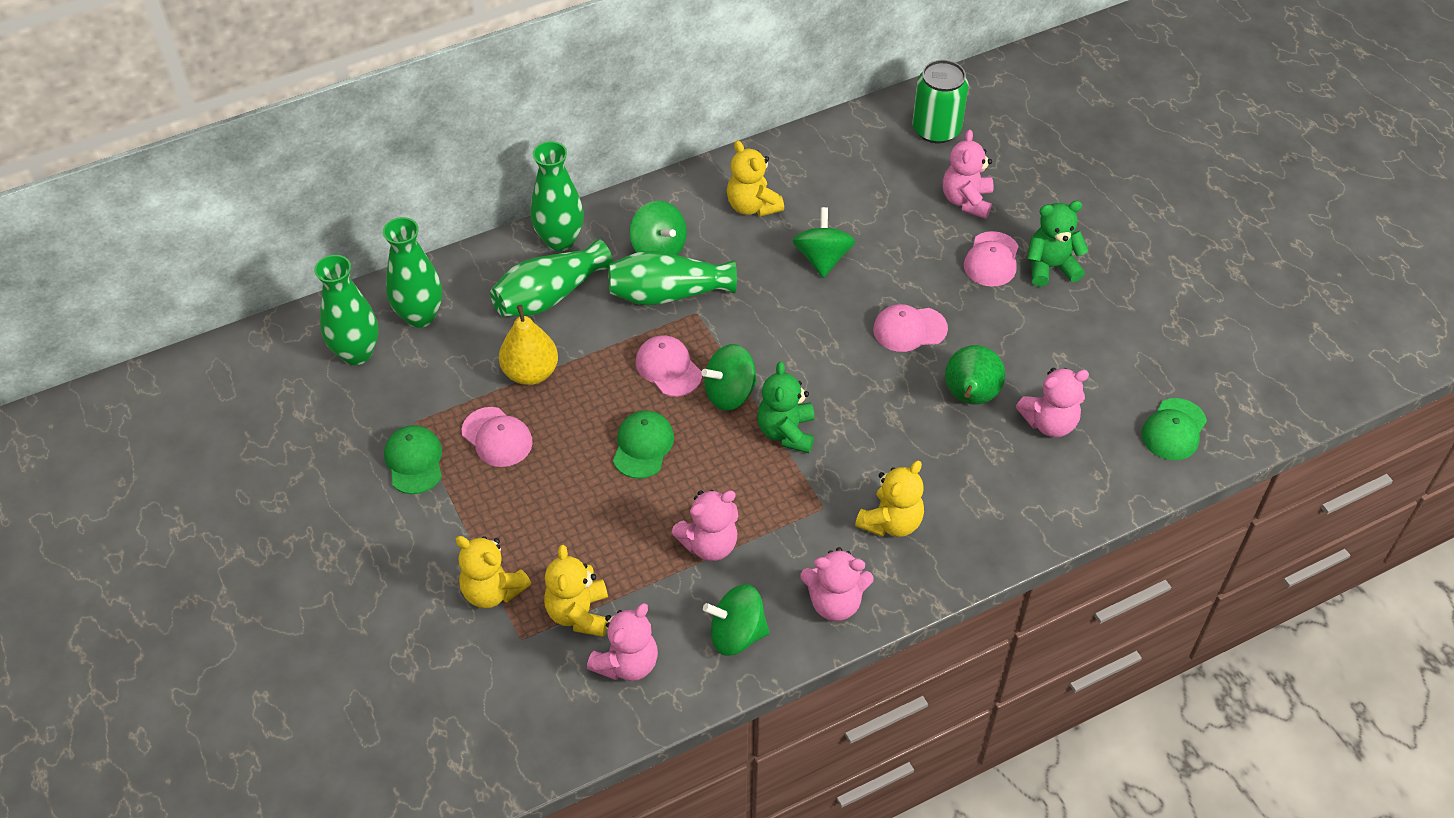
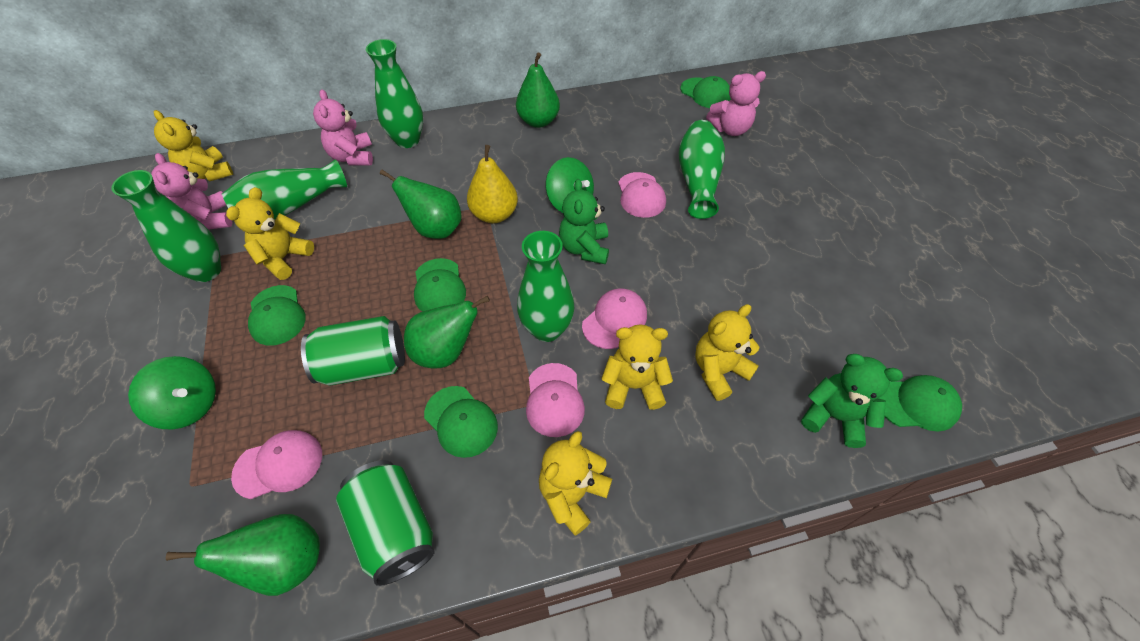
green can: 1 -> 2
green cap: 3 -> 5
green pear: 1 -> 4
green spinning top: 4 -> 2
pink teddy bear: 5 -> 3
yellow teddy bear: 4 -> 5

